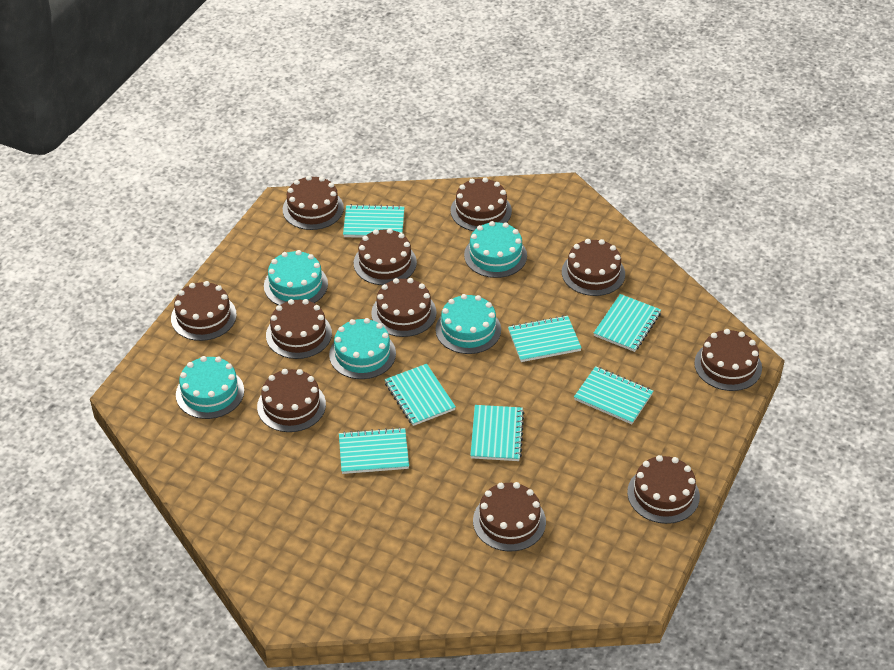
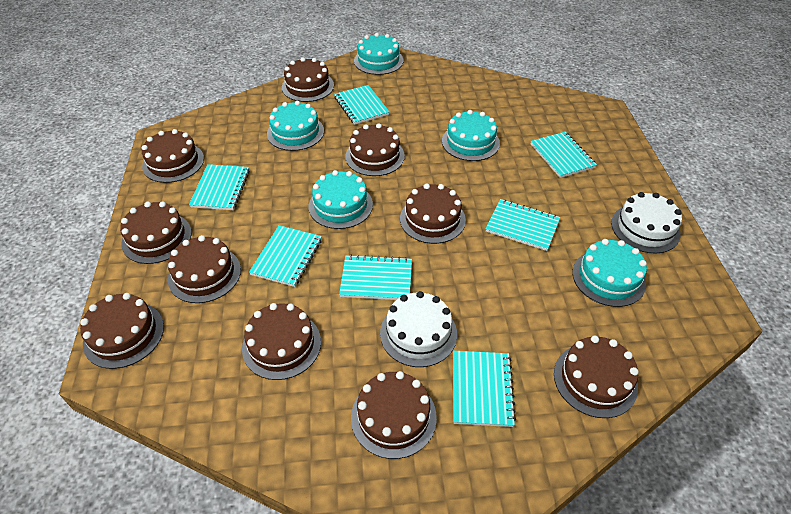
brown cake: 11 -> 10
white cake: 0 -> 2

